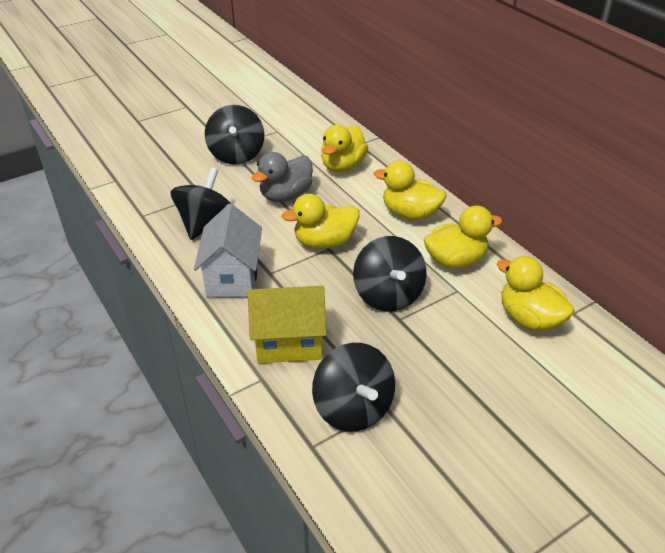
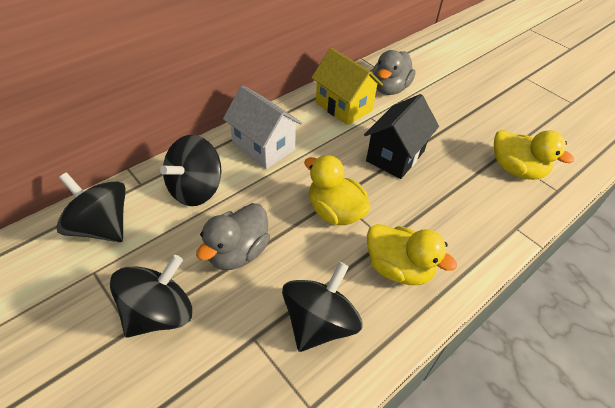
black house: 0 -> 1
grey duck: 1 -> 2
yellow duck: 5 -> 3

